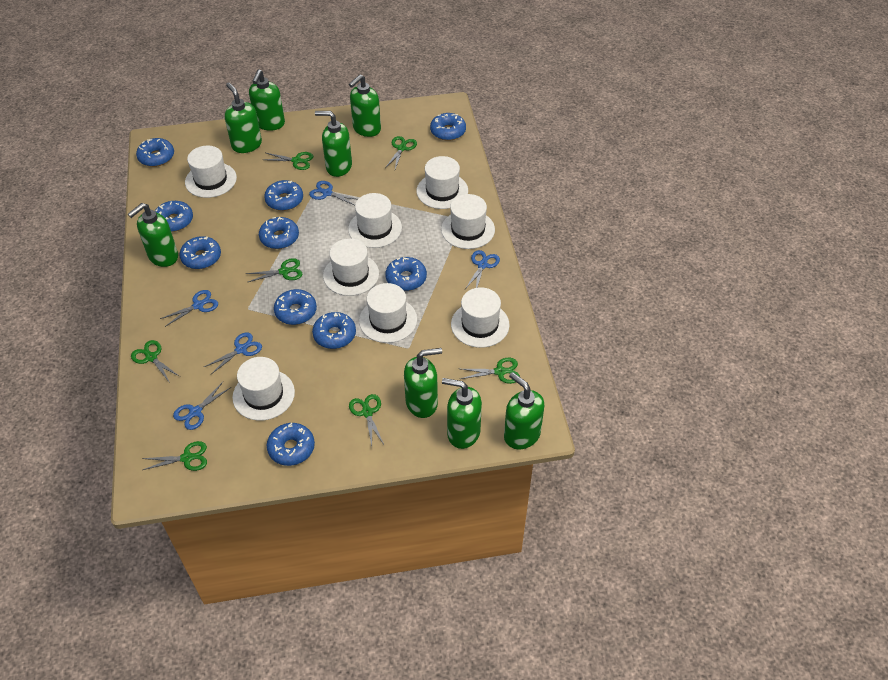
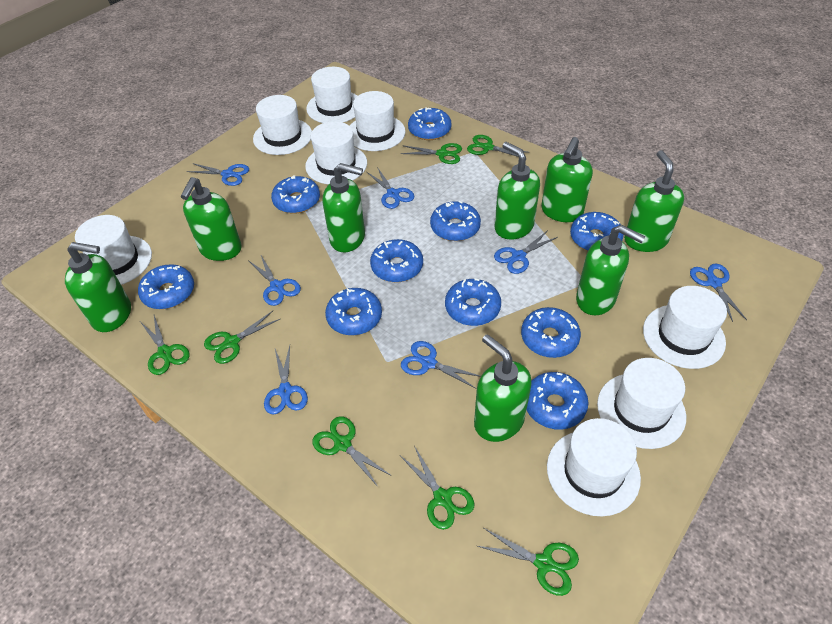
blue scissors: 5 -> 7

